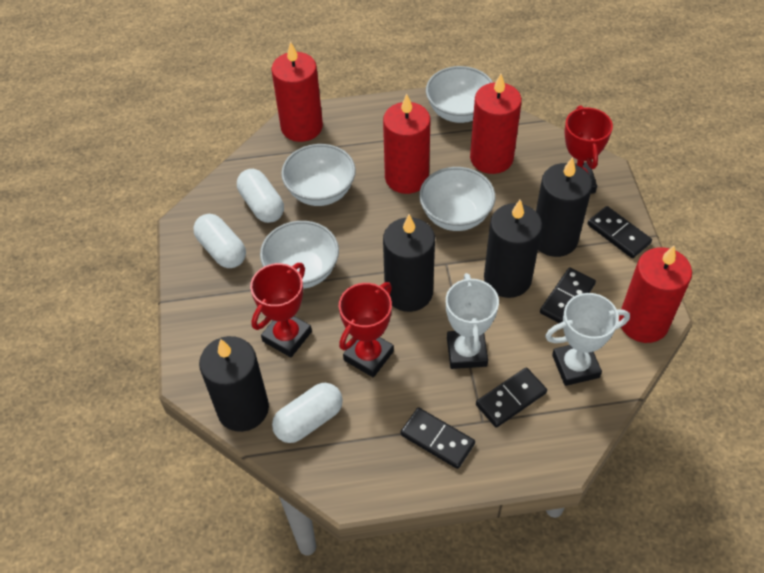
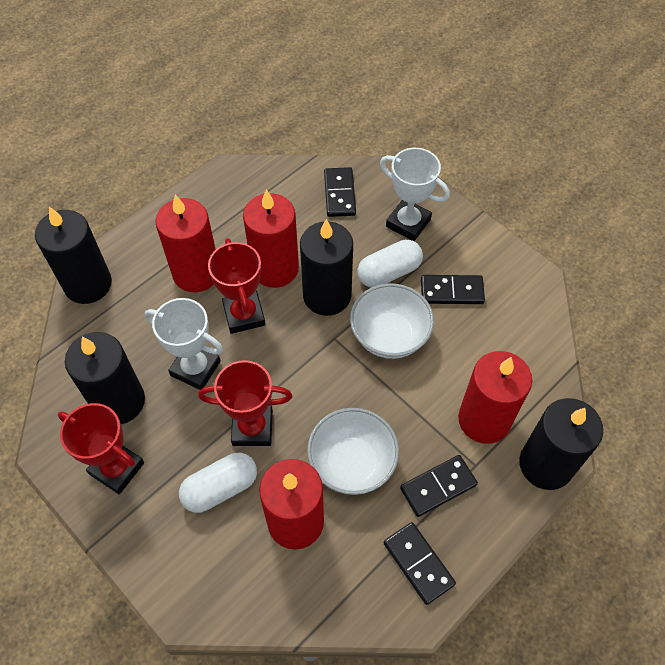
white bowl: 4 -> 2
white capsule: 3 -> 2

